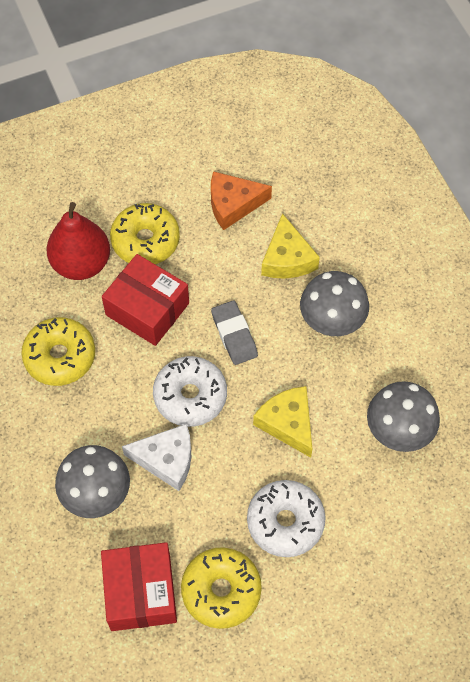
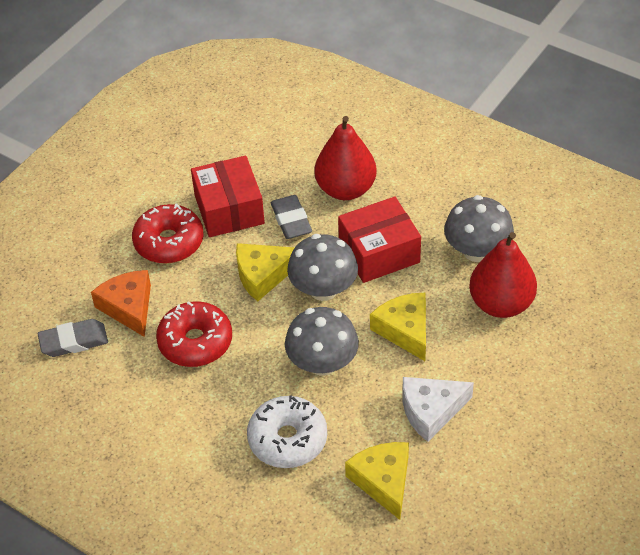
grey eraser: 1 -> 2
red donut: 0 -> 2
red pear: 1 -> 2
white donut: 2 -> 1
yellow cheese: 2 -> 3
yellow donut: 3 -> 0

